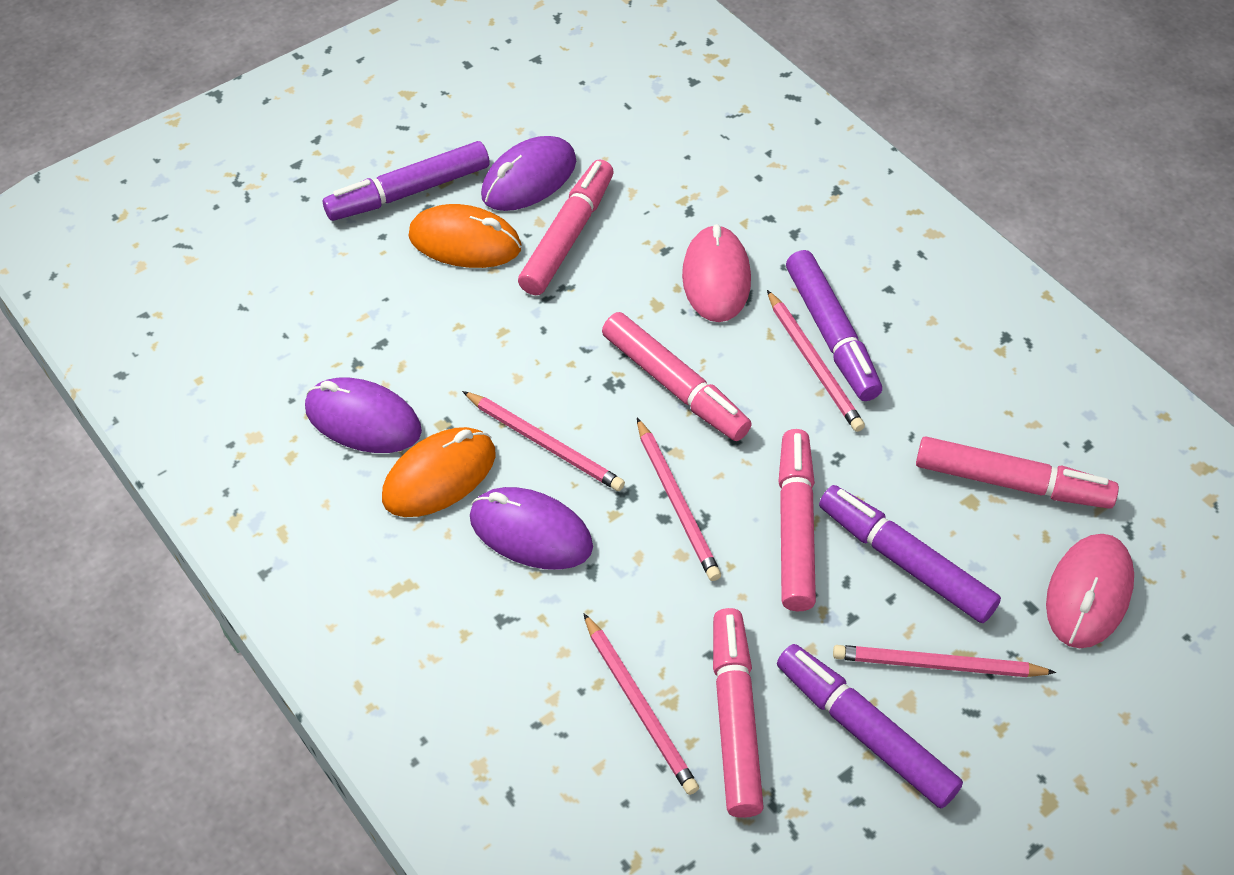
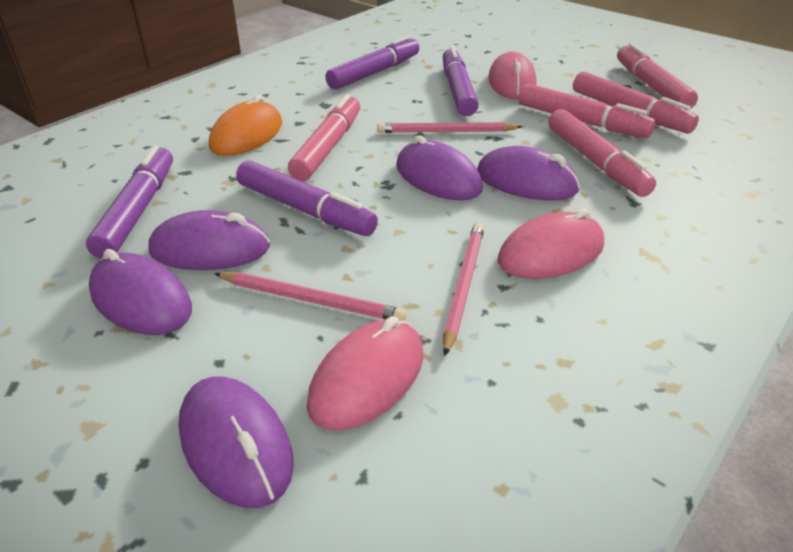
orange mouse: 2 -> 1
pink mouse: 2 -> 3
pink pencil: 5 -> 3
purple mouse: 3 -> 5

